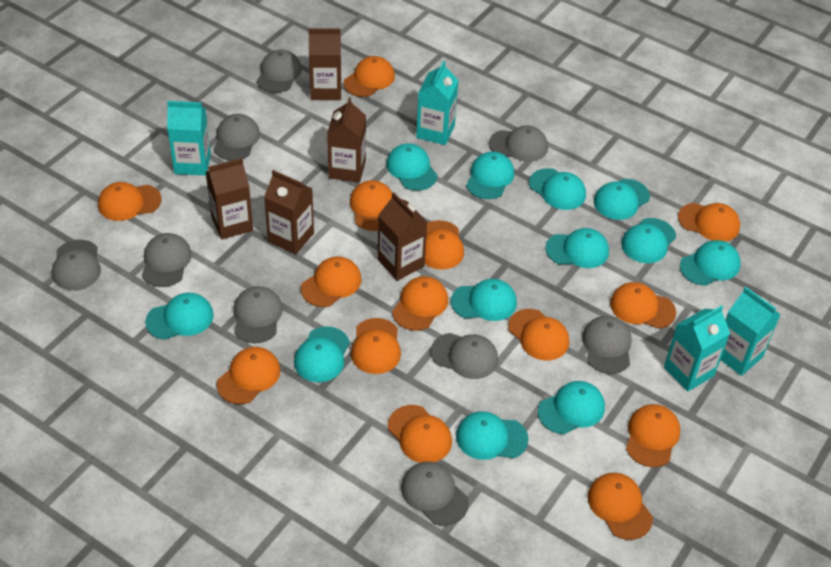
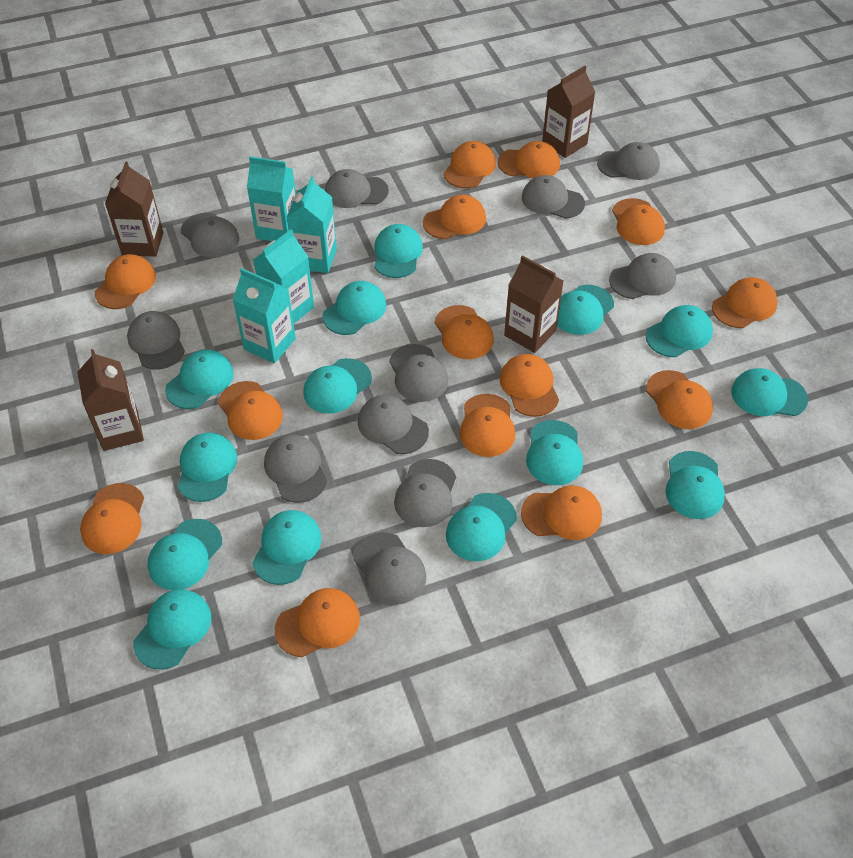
brown carton: 5 -> 4
grey cap: 9 -> 11
turquoise cap: 12 -> 14

